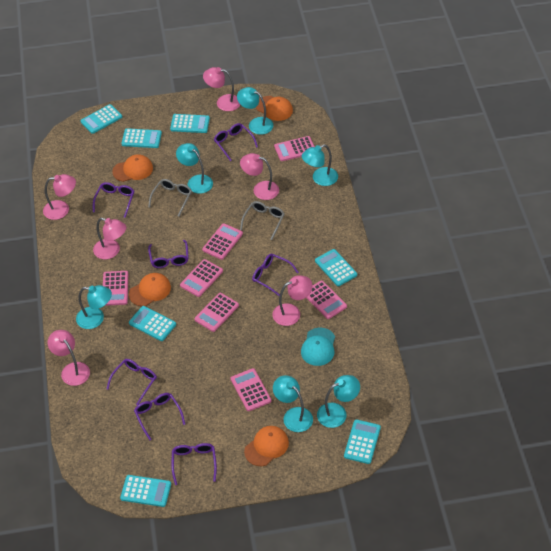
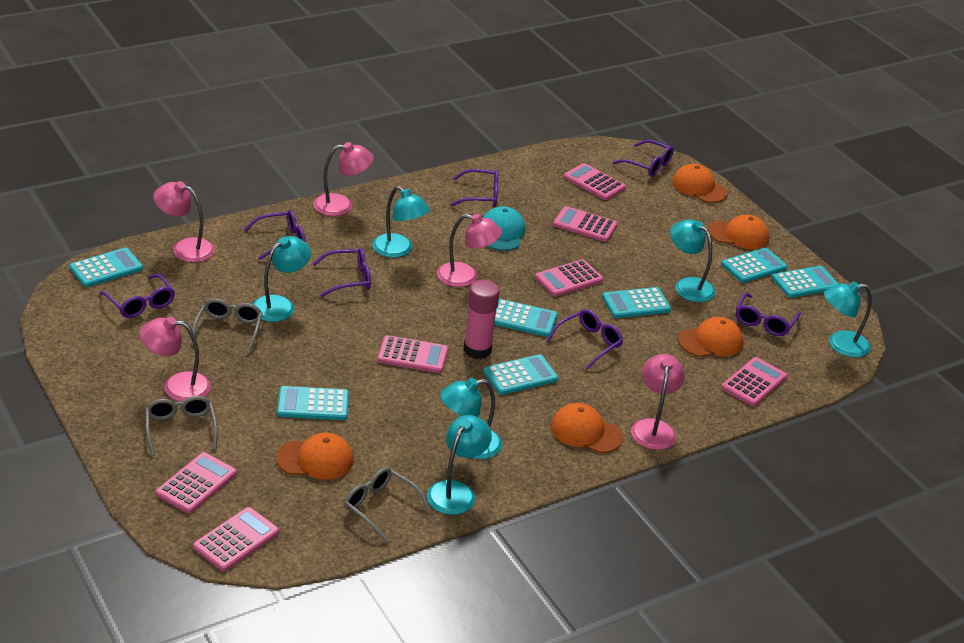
grey glasses: 2 -> 3
orange cap: 4 -> 5
pink glue stick: 0 -> 1
pink lamp: 6 -> 5

